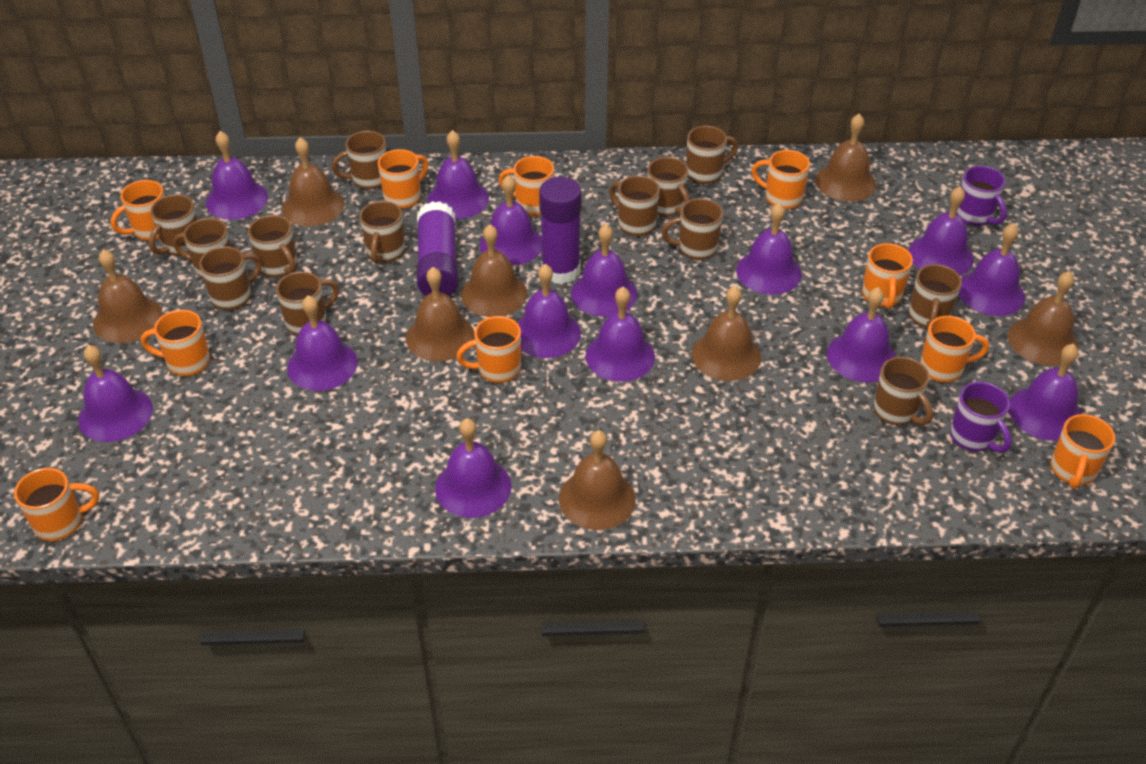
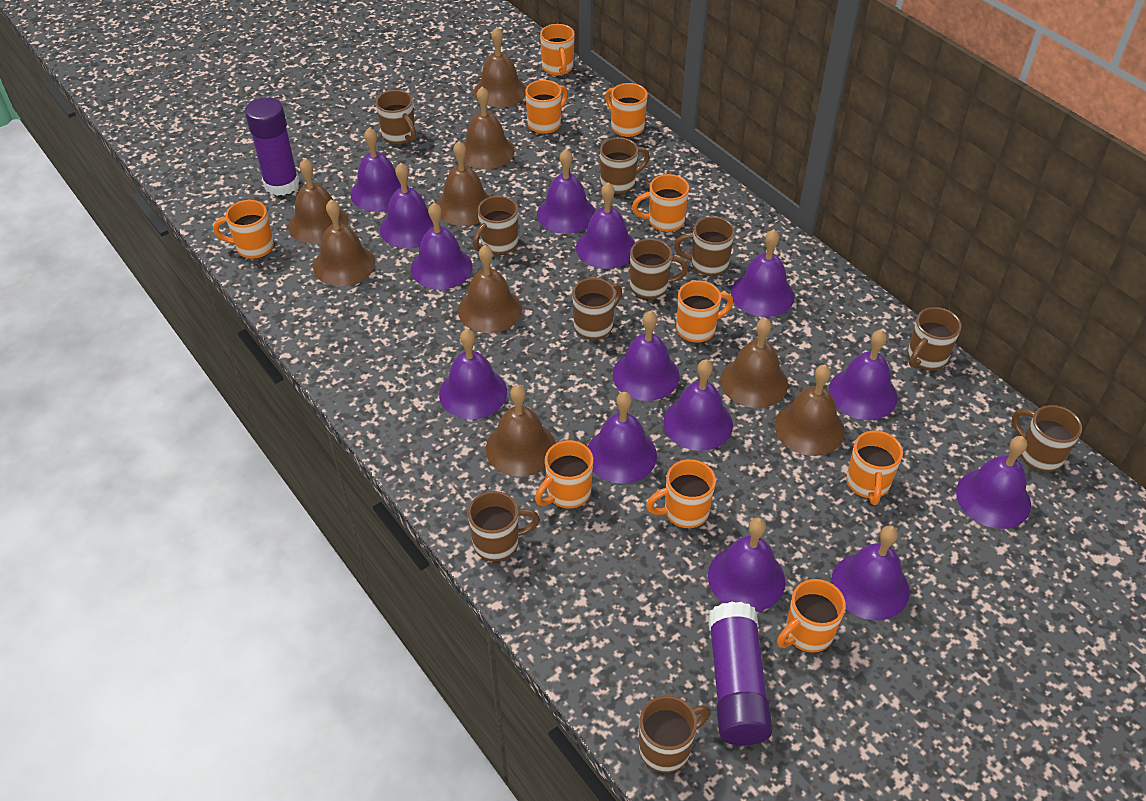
brown bell: 8 -> 9
brown mug: 13 -> 10
purple mug: 2 -> 0

